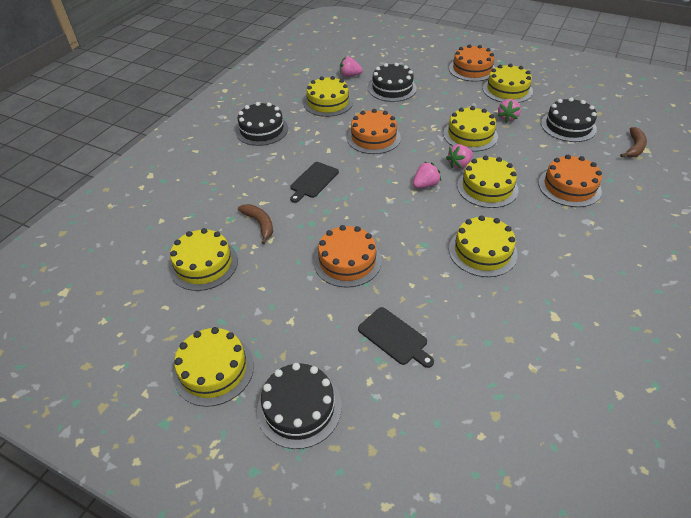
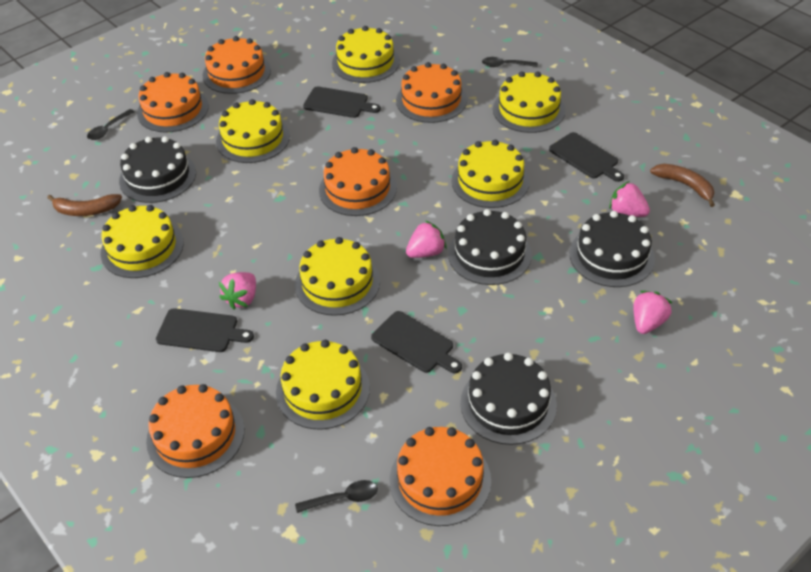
black cutting board: 2 -> 4
black spoon: 0 -> 3
orange cake: 4 -> 6

